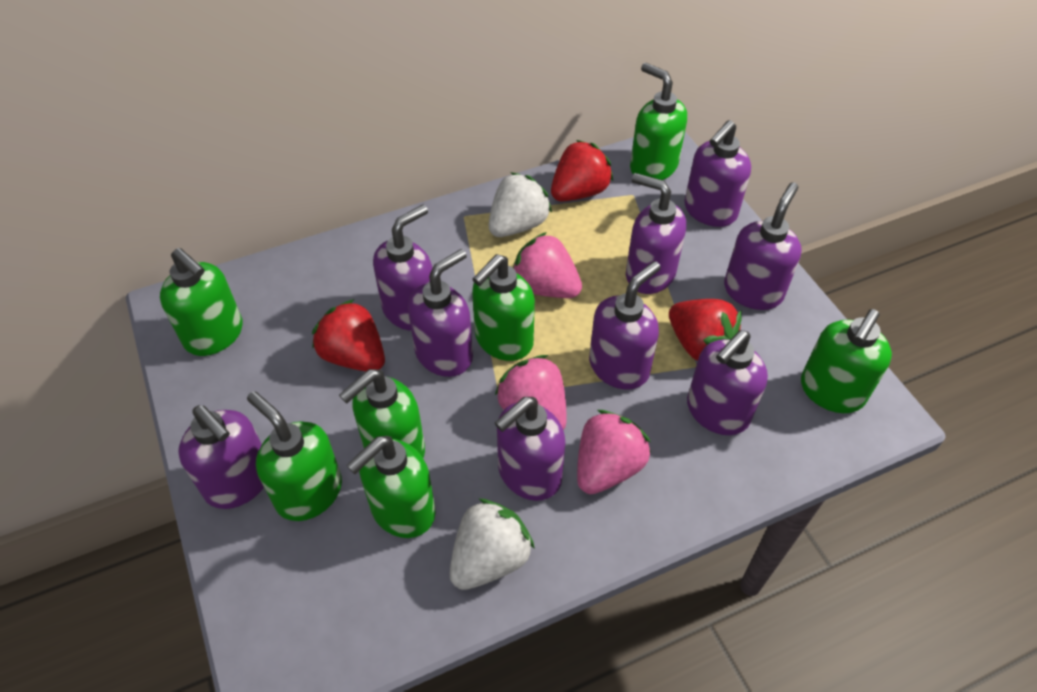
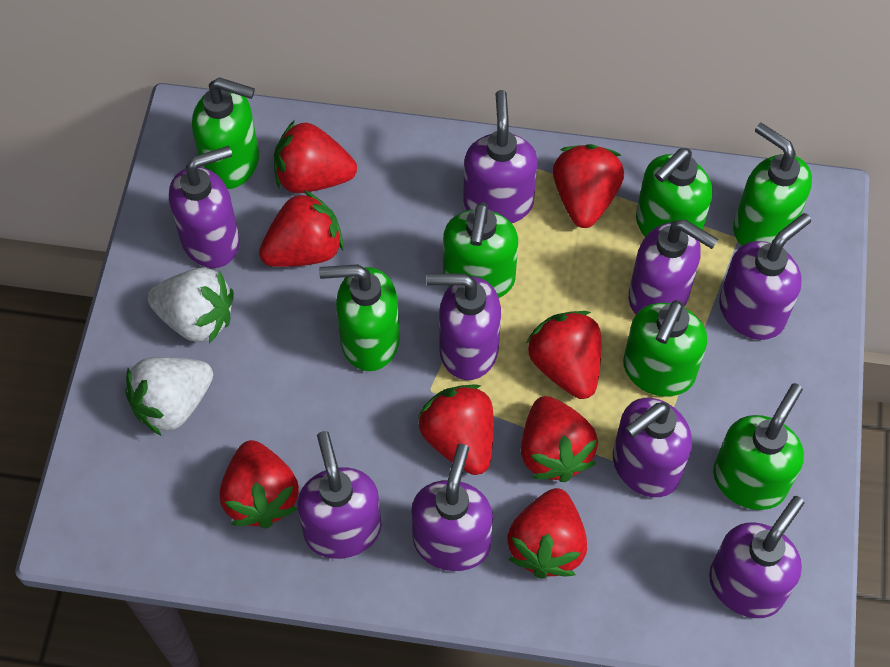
pink strawberry: 3 -> 0
red strawberry: 3 -> 8

